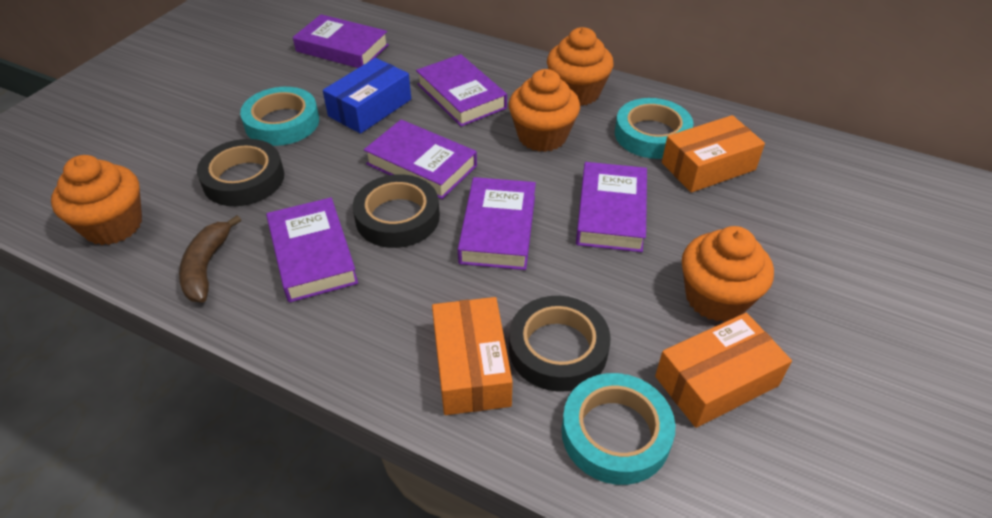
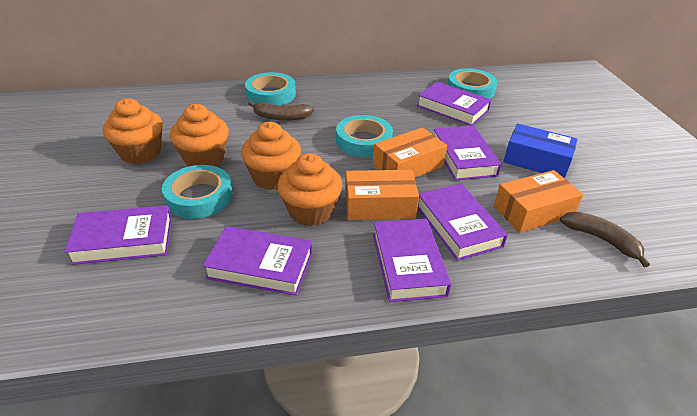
black tape: 3 -> 0
brown banana: 1 -> 2
turquoise tape: 3 -> 4

